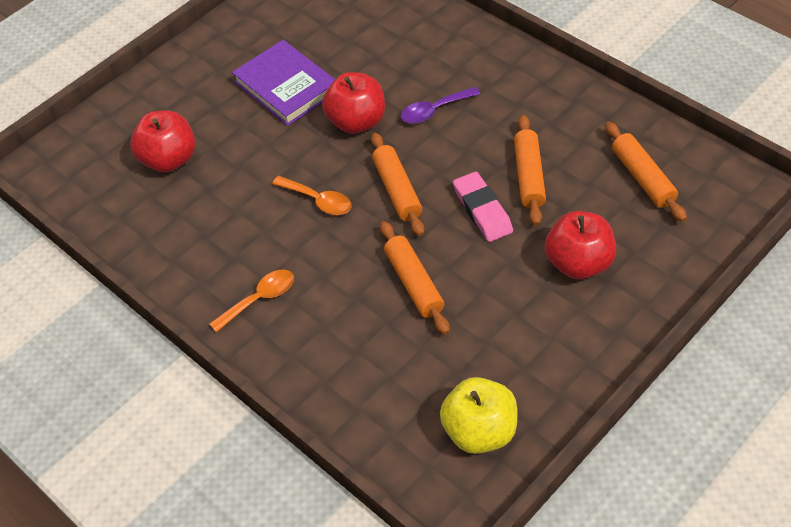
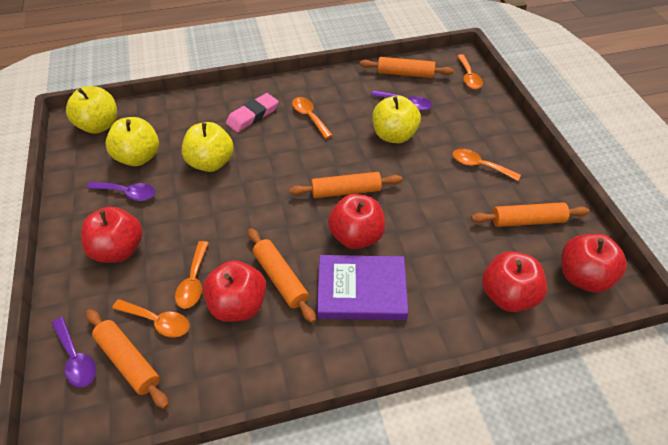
orange rolling pin: 4 -> 5
orange spoon: 2 -> 5
purple spoon: 1 -> 3
red apple: 3 -> 5
yellow apple: 1 -> 4

